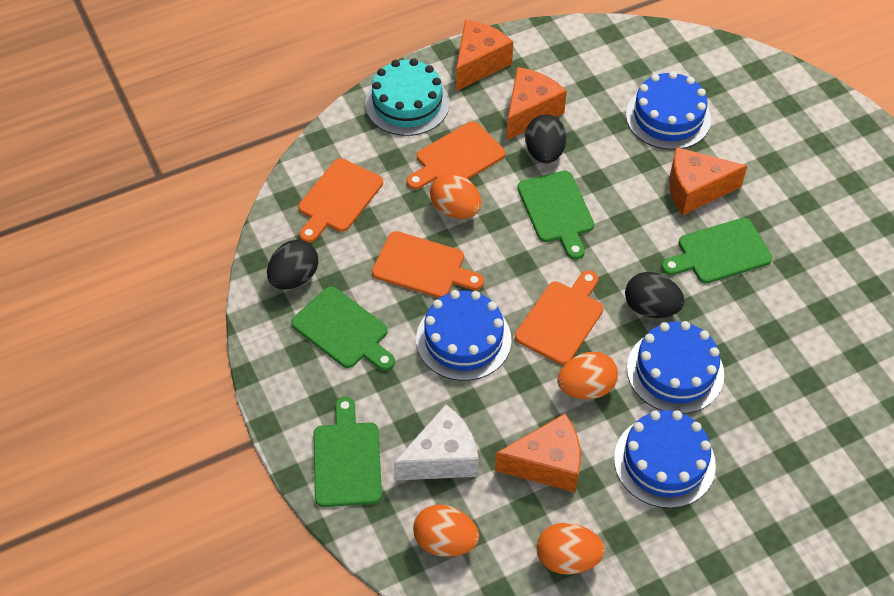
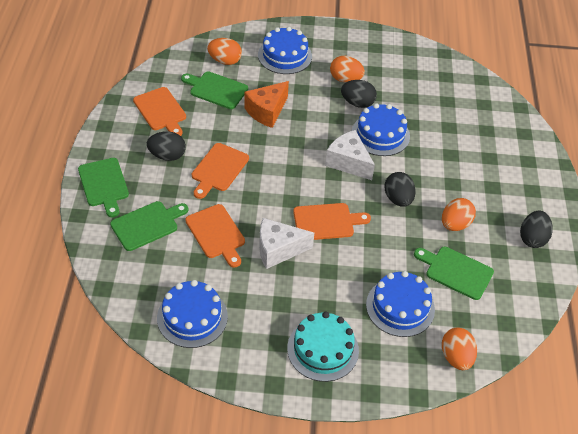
black egg: 3 -> 4
orange cheese: 4 -> 1
white cheese: 1 -> 2

